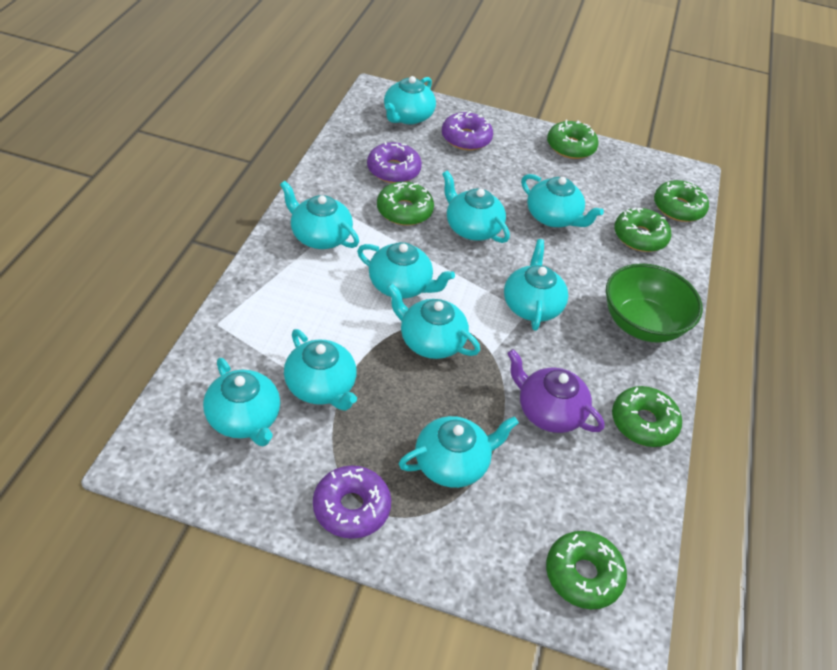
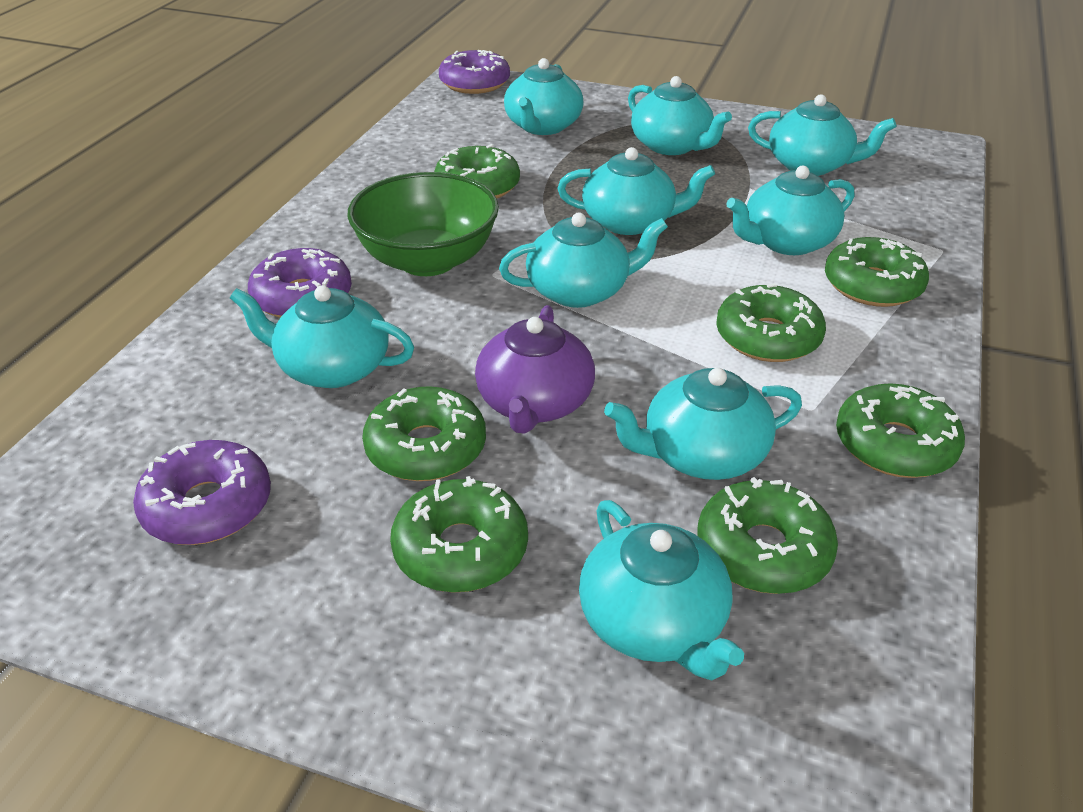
green donut: 6 -> 7
turquoise teapot: 10 -> 9

